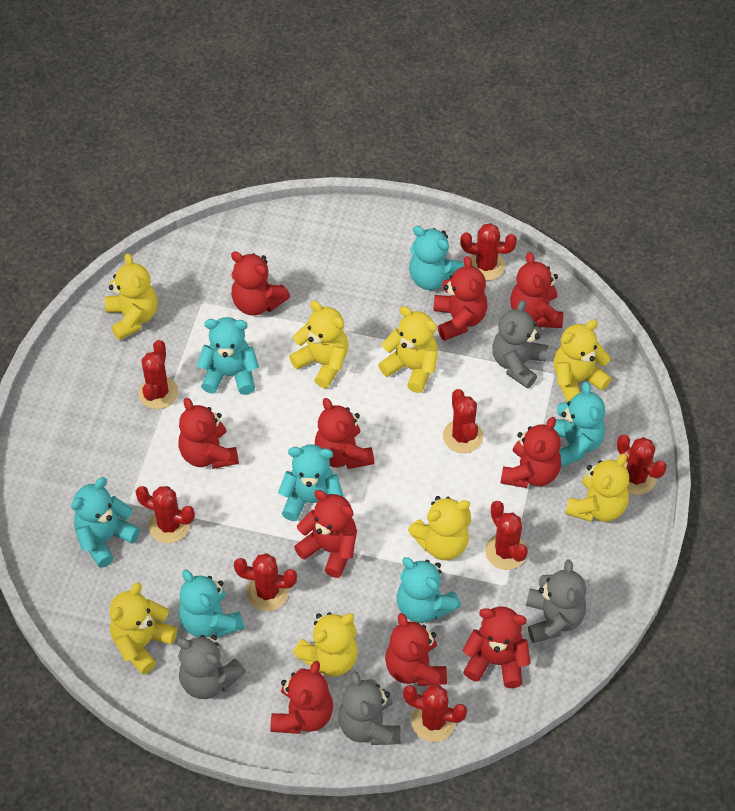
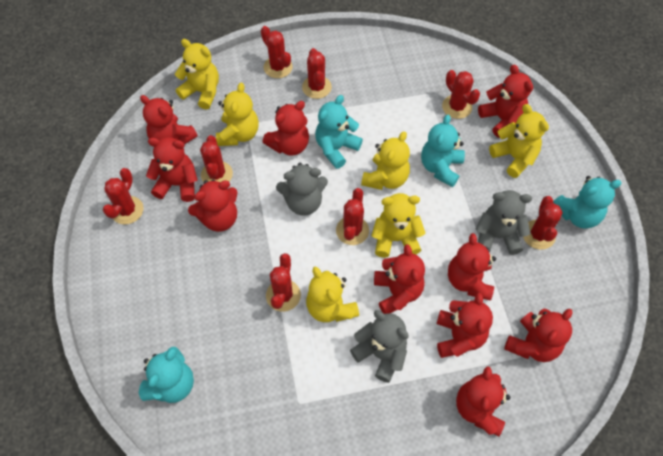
grey teddy bear: 4 -> 3
turquoise teddy bear: 7 -> 4
yellow teddy bear: 8 -> 6

